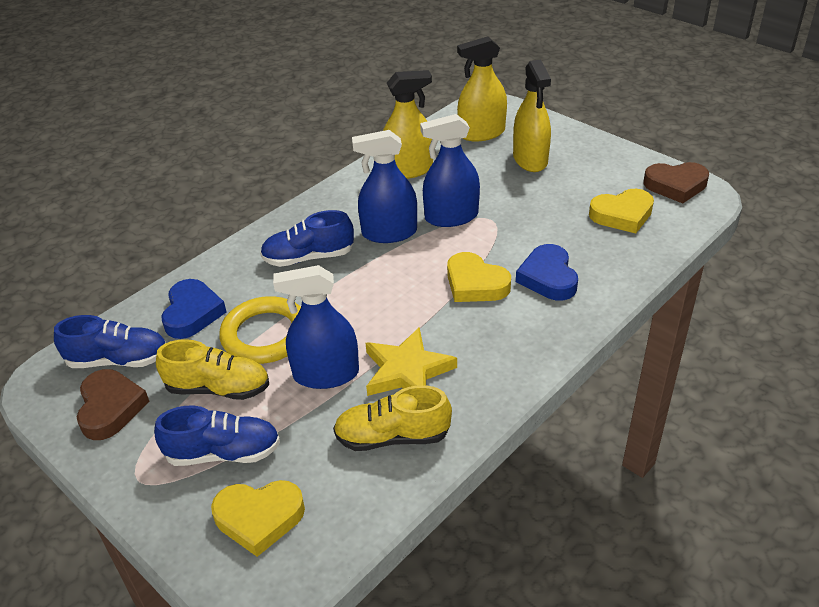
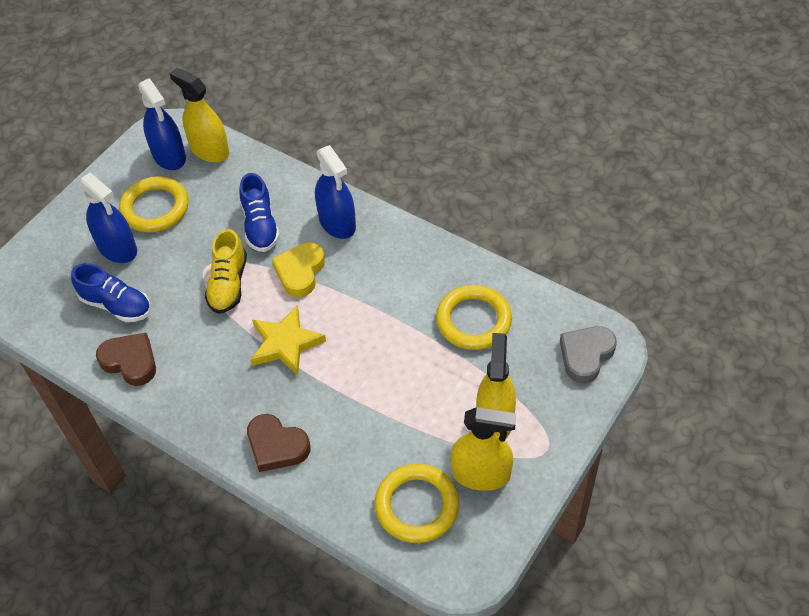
blue heart: 2 -> 0
blue shoe: 3 -> 2
grey heart: 0 -> 1
yellow heart: 3 -> 1
yellow ring: 1 -> 3
yellow shoe: 2 -> 1

